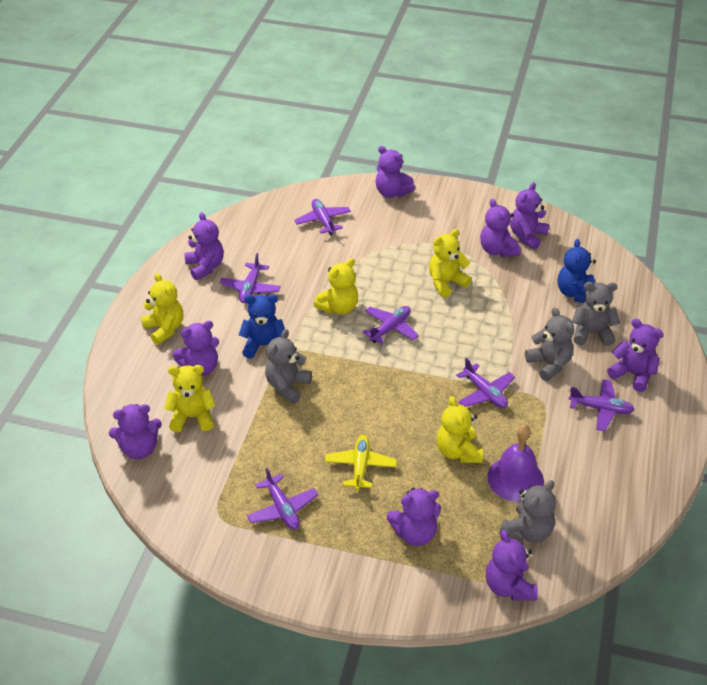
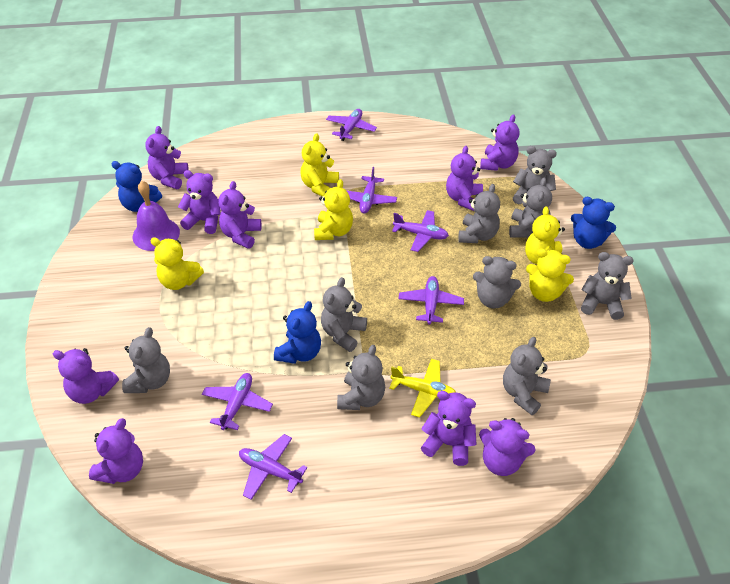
blue teddy bear: 2 -> 3
grey teddy bear: 4 -> 9

